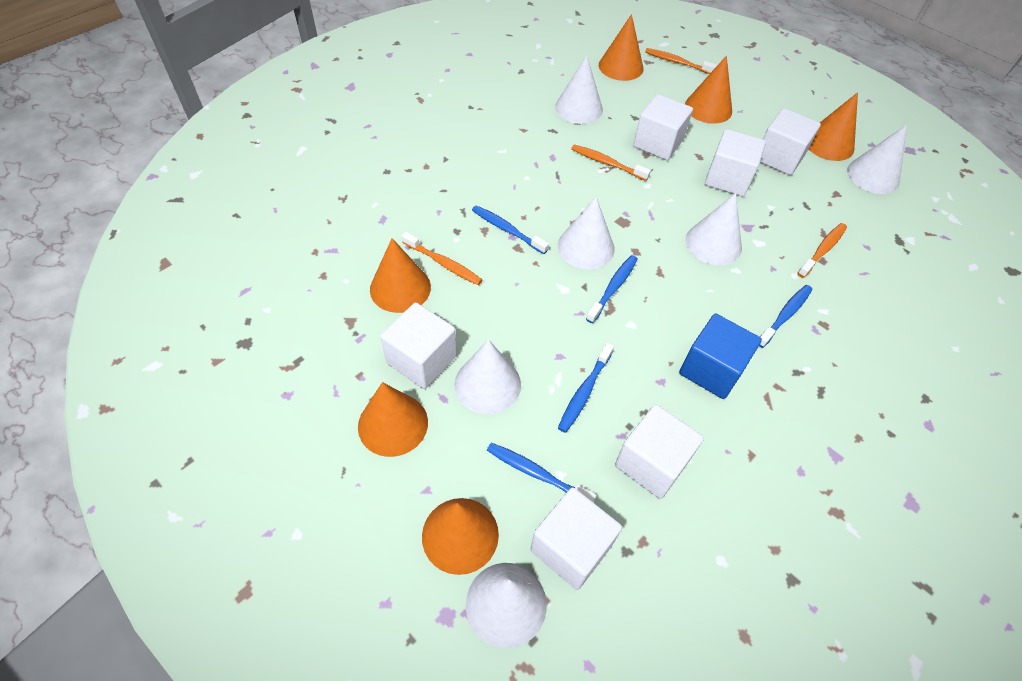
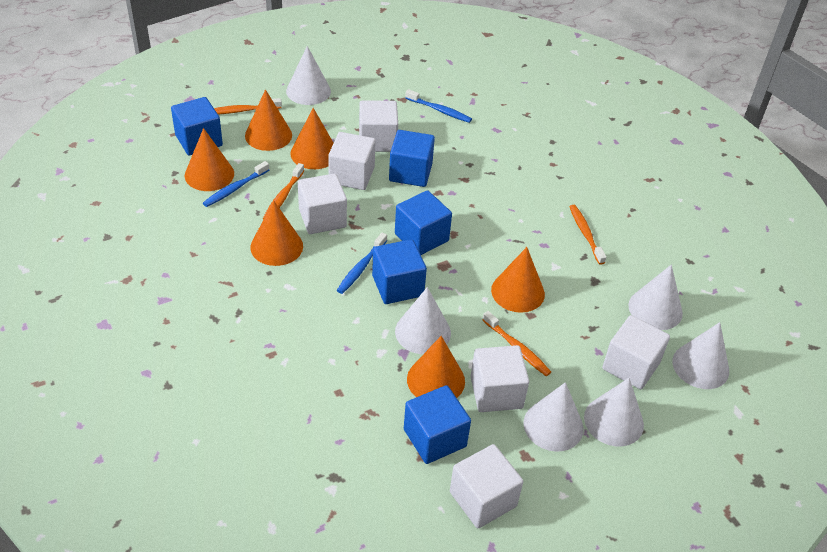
blue cube: 1 -> 5
blue toothbrush: 5 -> 3

